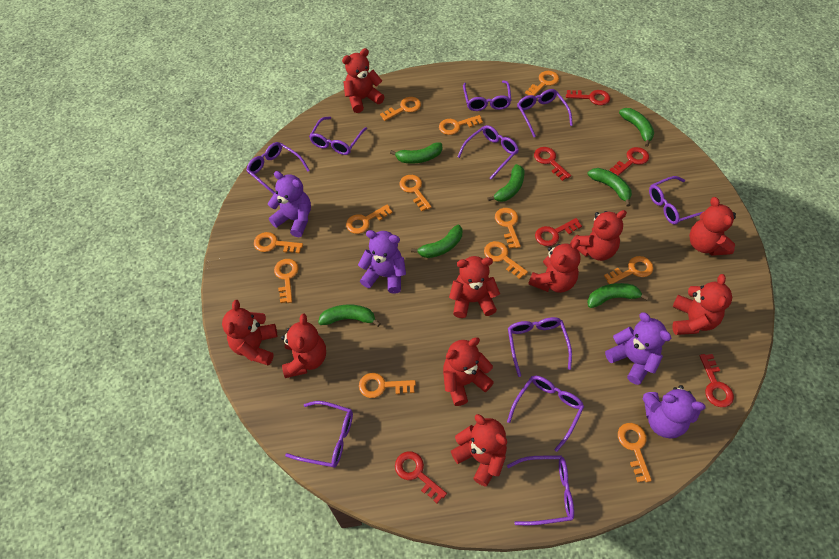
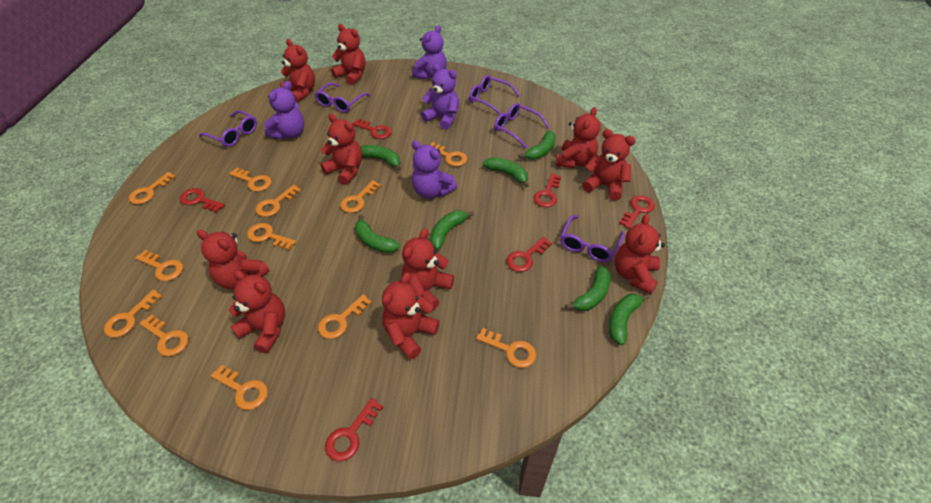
purple glasses: 10 -> 5

